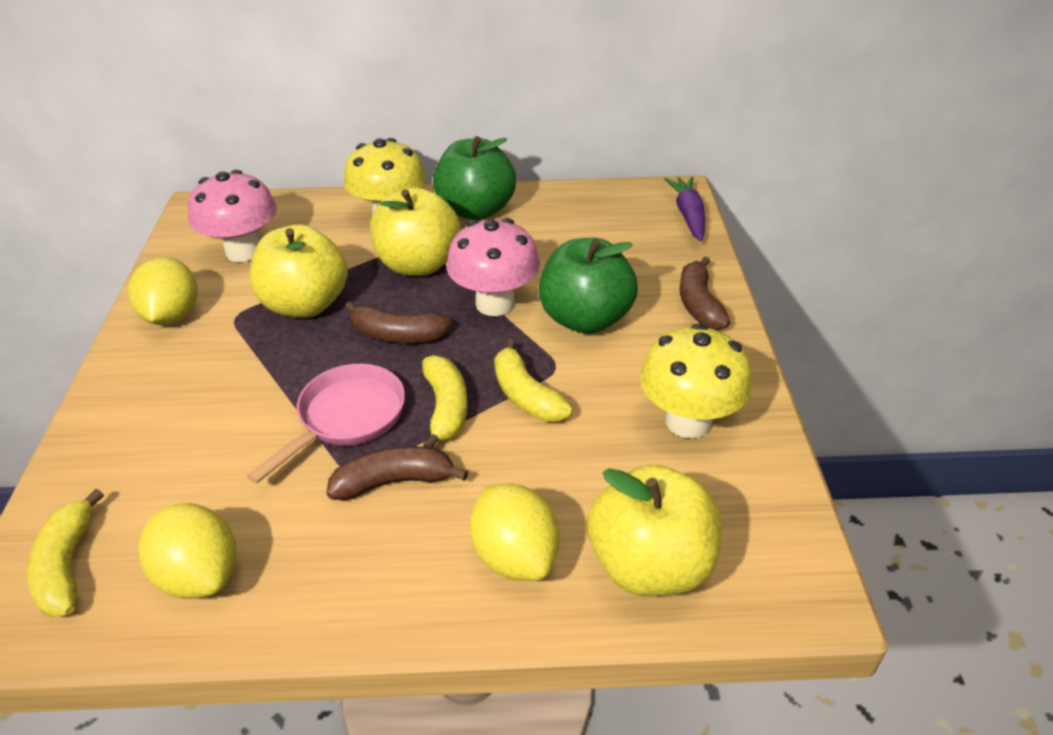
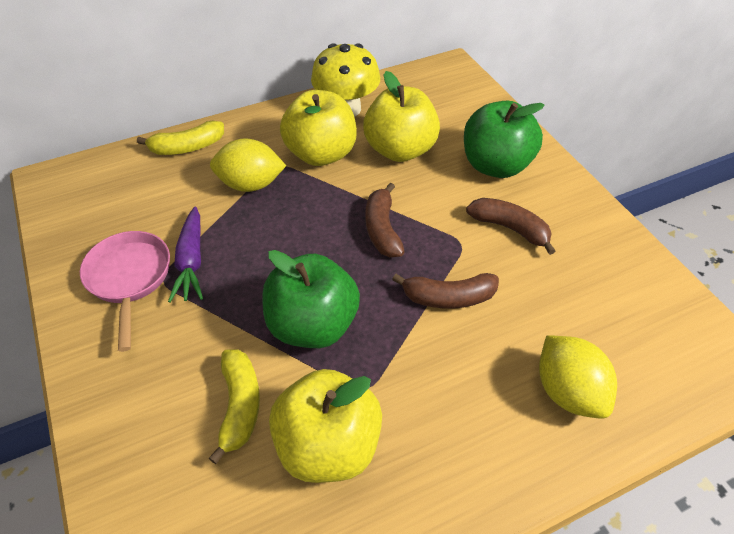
pink mushroom: 2 -> 0
yellow banana: 3 -> 2
yellow lemon: 3 -> 2
yellow mushroom: 2 -> 1

